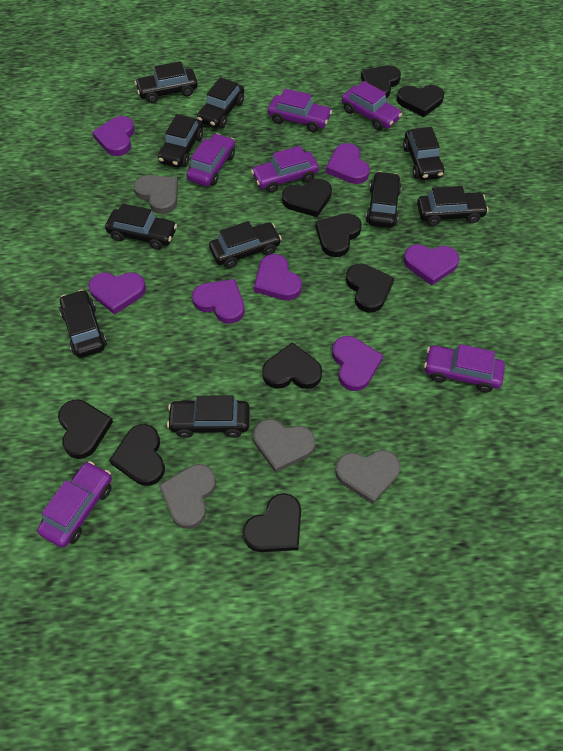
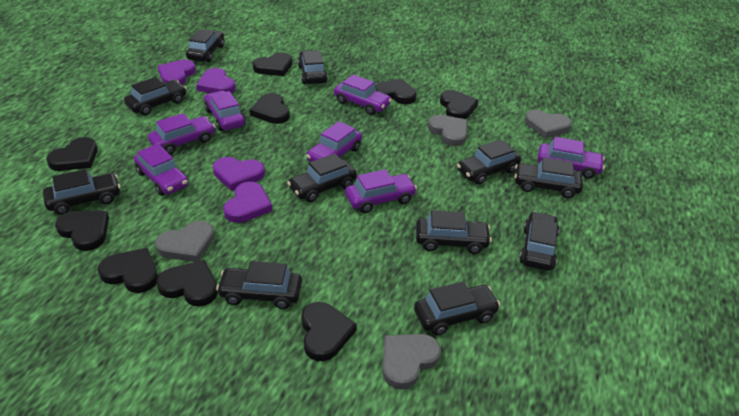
black car: 10 -> 11
purple car: 6 -> 7
purple heart: 7 -> 4

